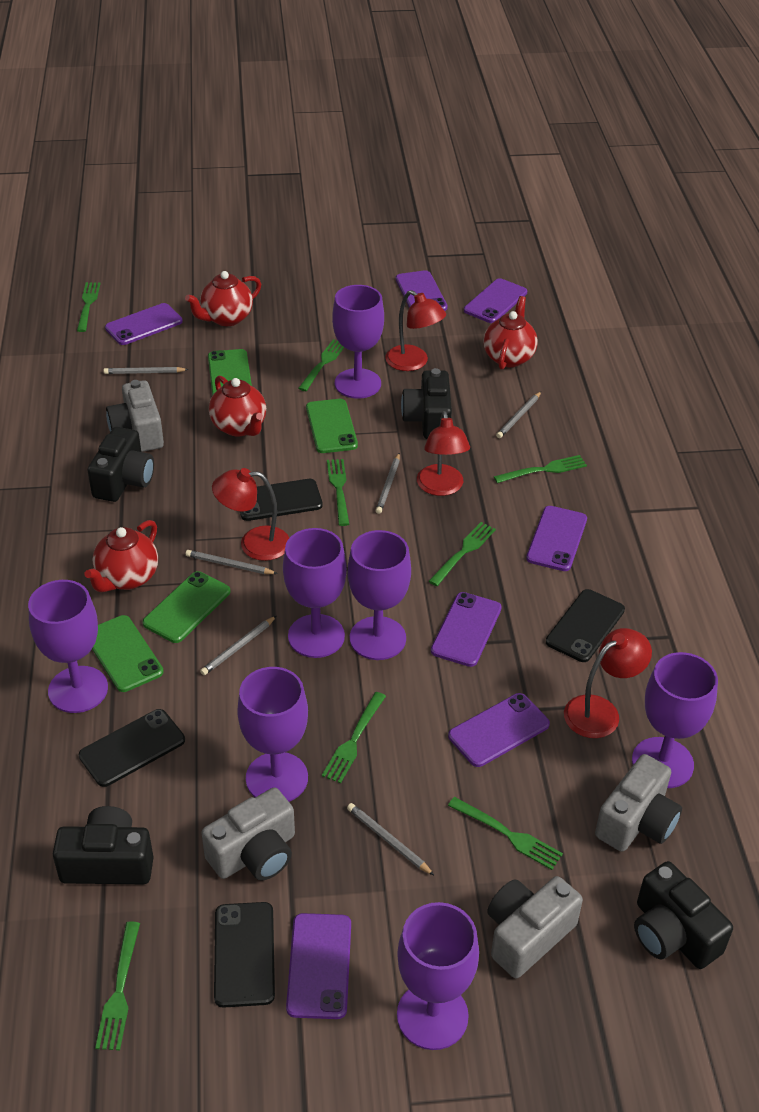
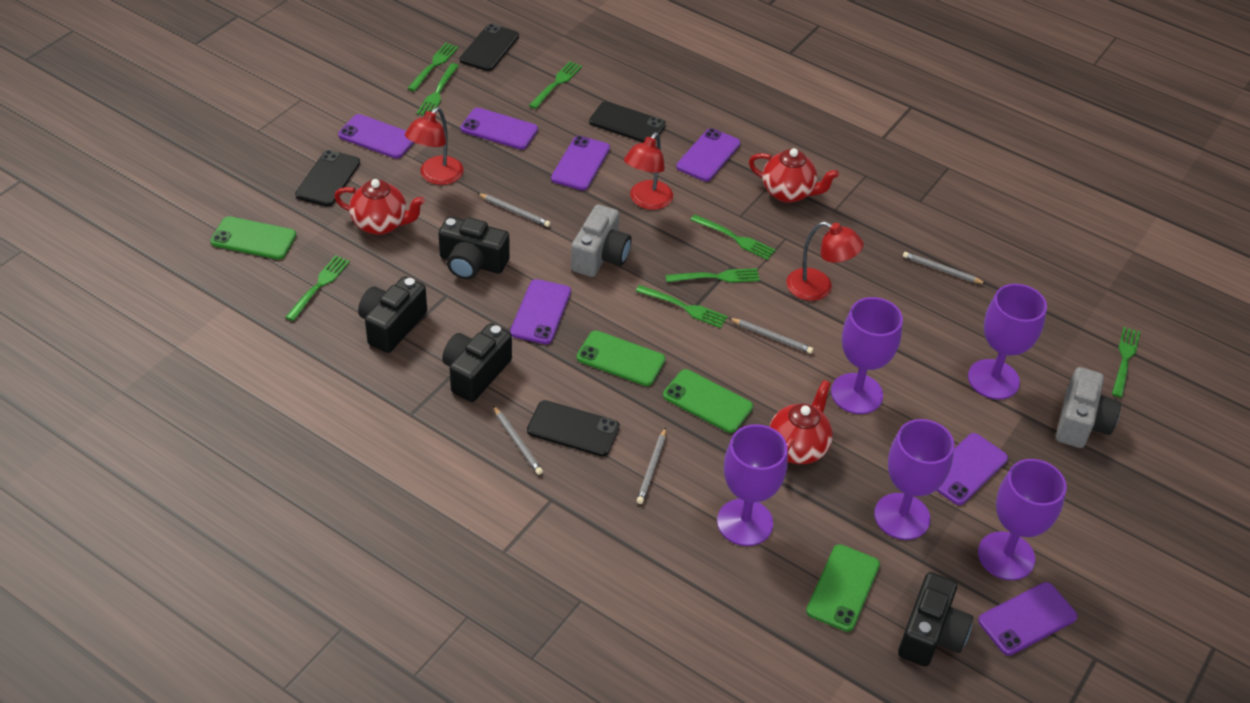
grey camera: 4 -> 2
grey pencil: 6 -> 5
purple goblet: 7 -> 5
red lamp: 4 -> 3
red teapot: 4 -> 3

